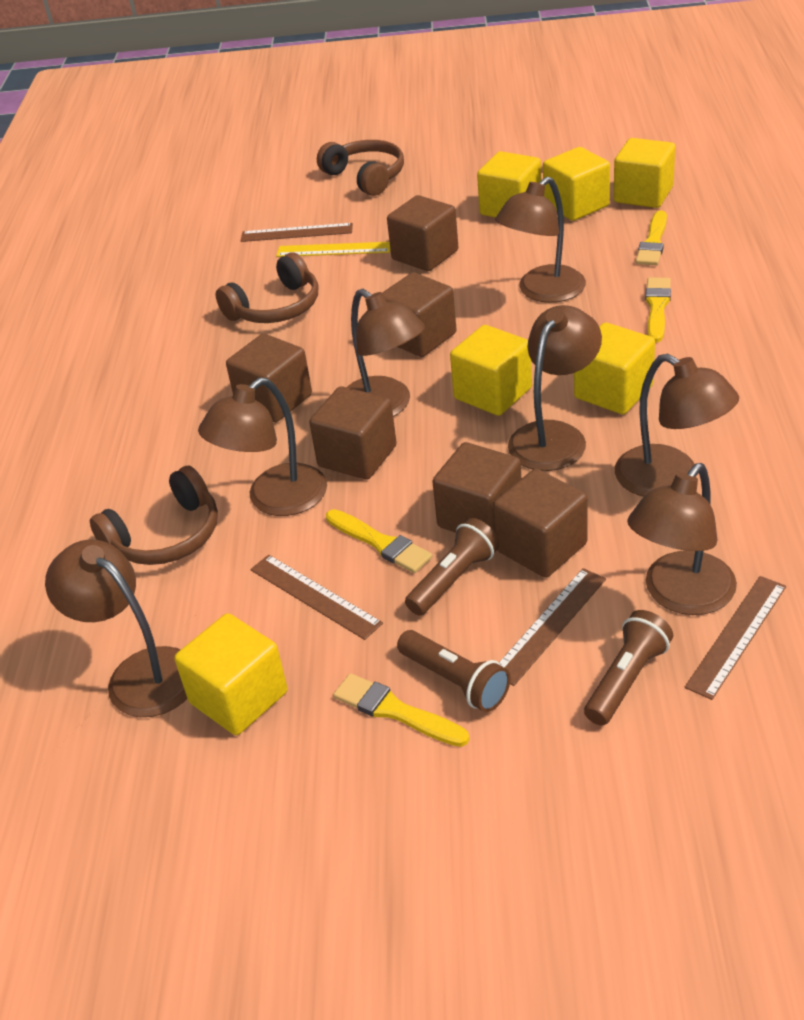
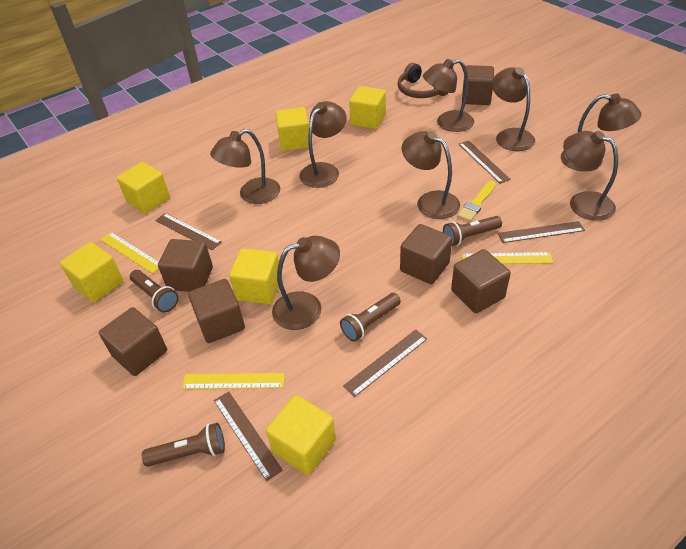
brown flashlight: 3 -> 4
brown headphones: 3 -> 1
brown lamp: 7 -> 8
brown ruler: 4 -> 5
yellow brush: 4 -> 1
yellow ruler: 1 -> 3

